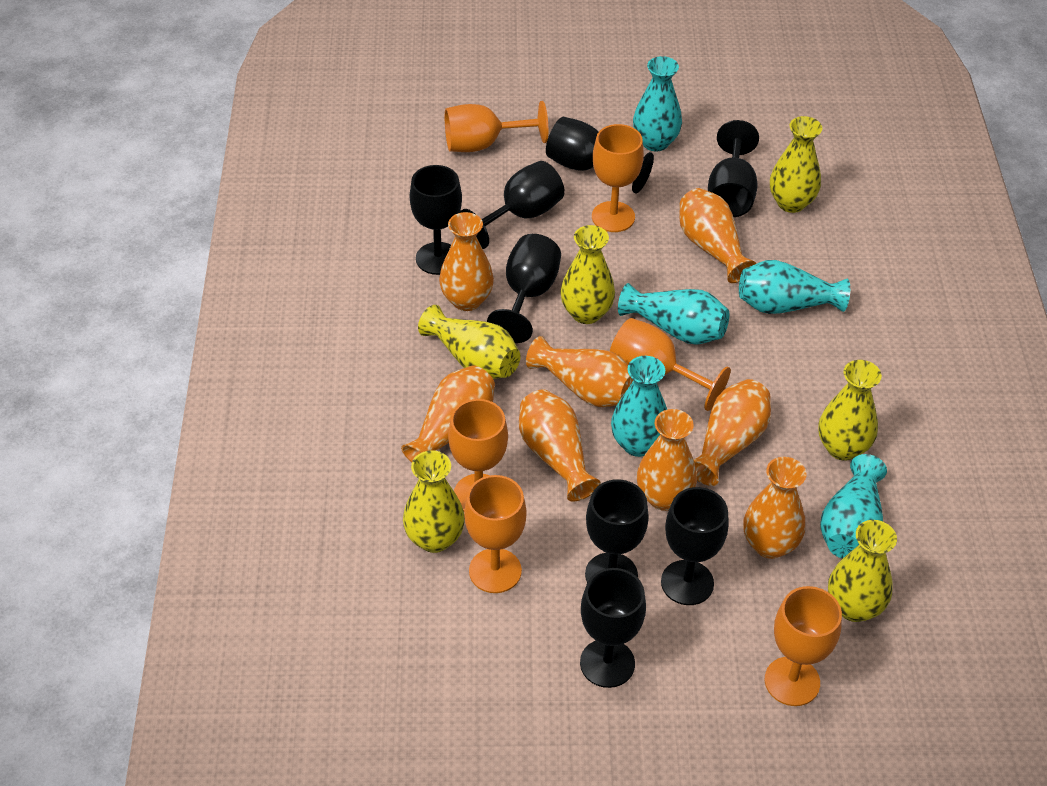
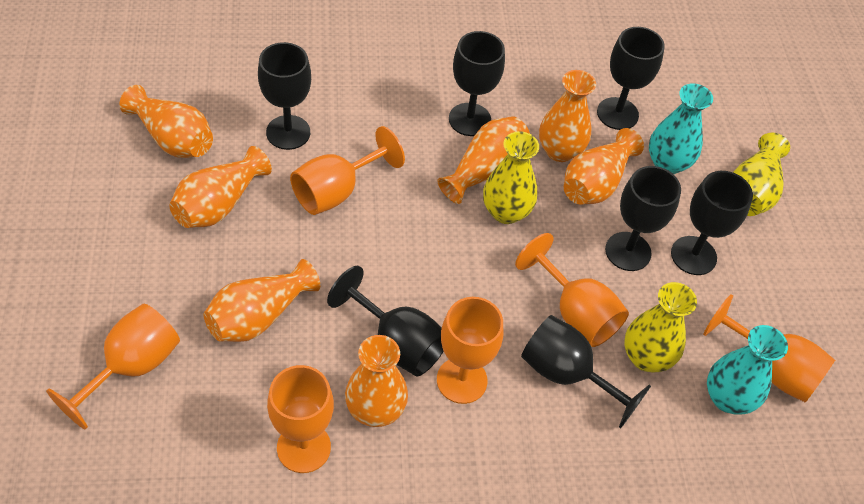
black goblet: 8 -> 7
orange vase: 8 -> 7
turquoise vase: 5 -> 2
yellow vase: 6 -> 3

